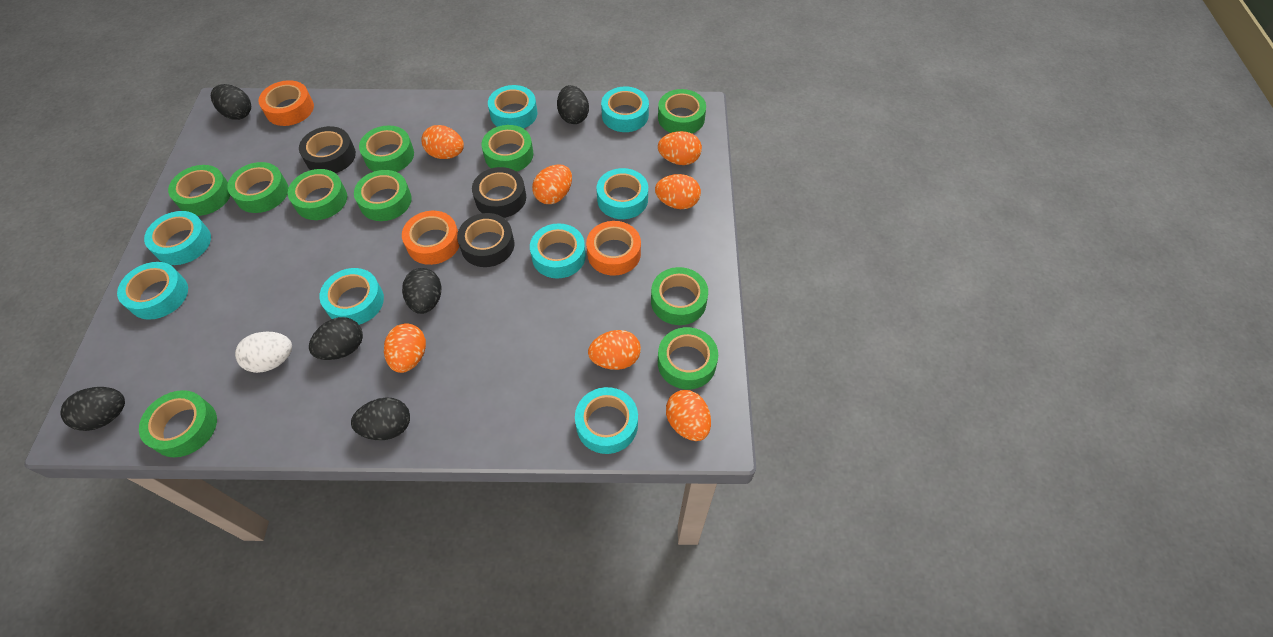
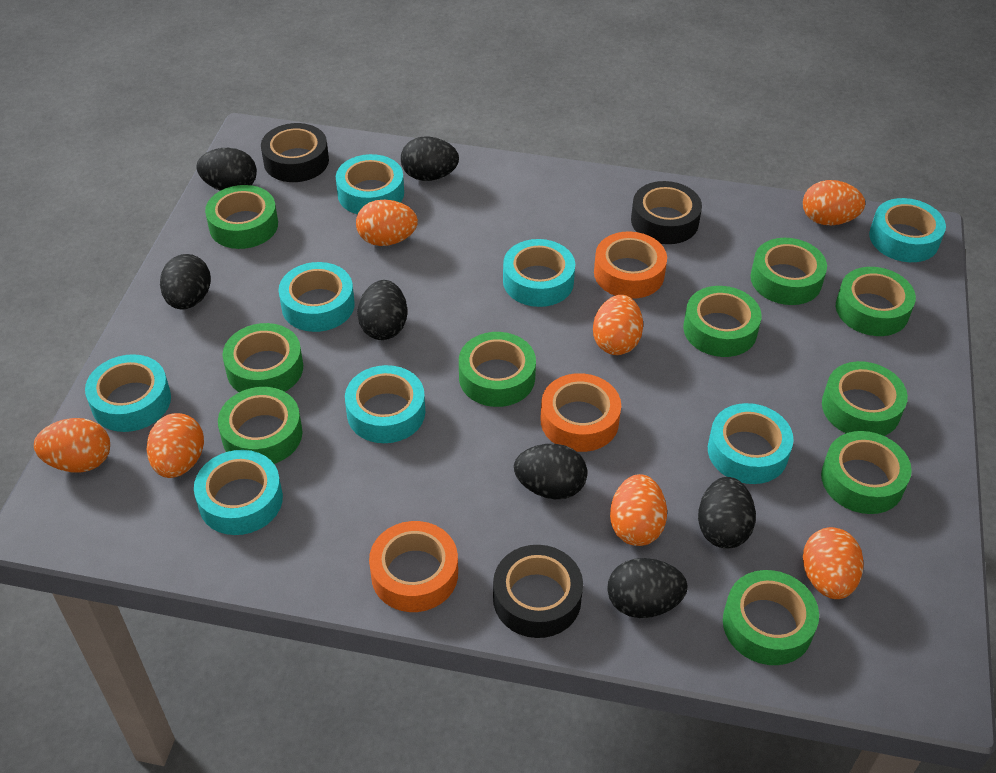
black egg: 6 -> 7
white egg: 1 -> 0

